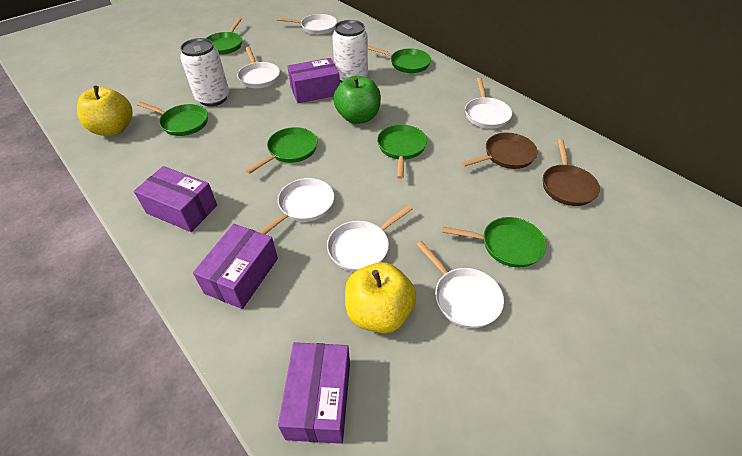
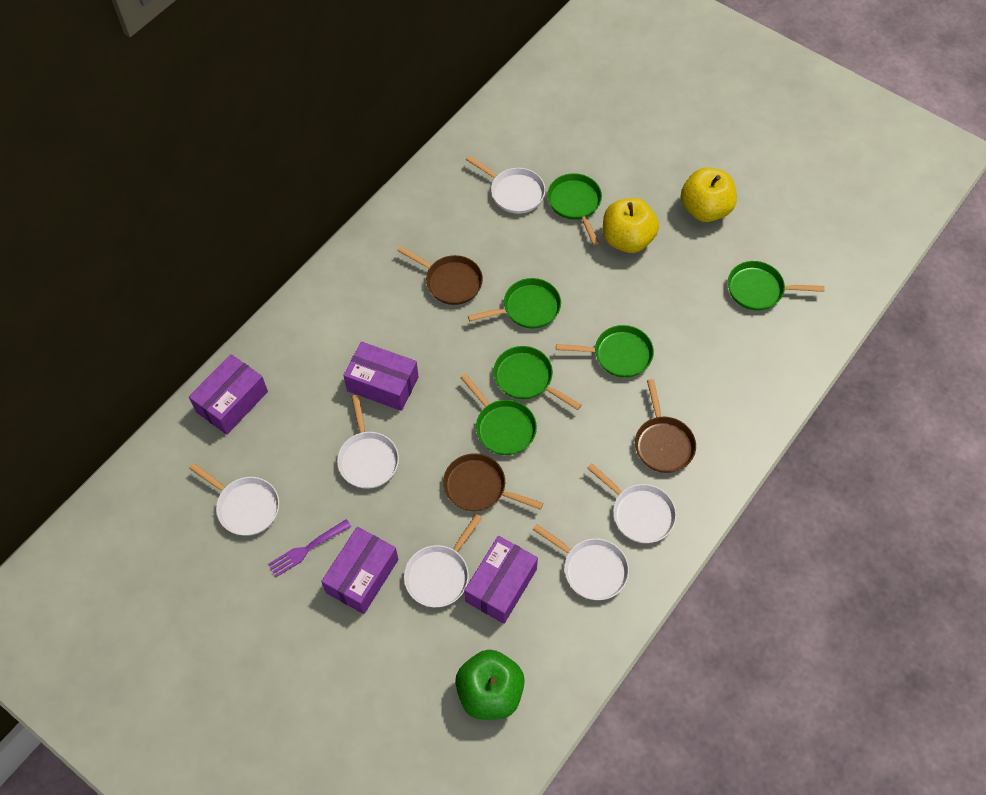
brown pan: 2 -> 3
purple fork: 0 -> 1
white can: 2 -> 0

